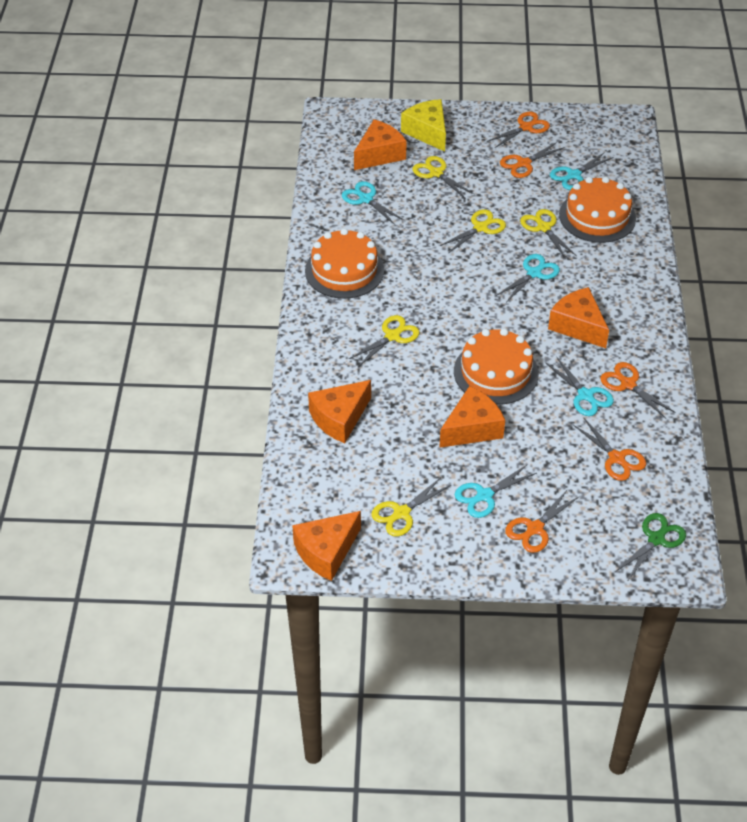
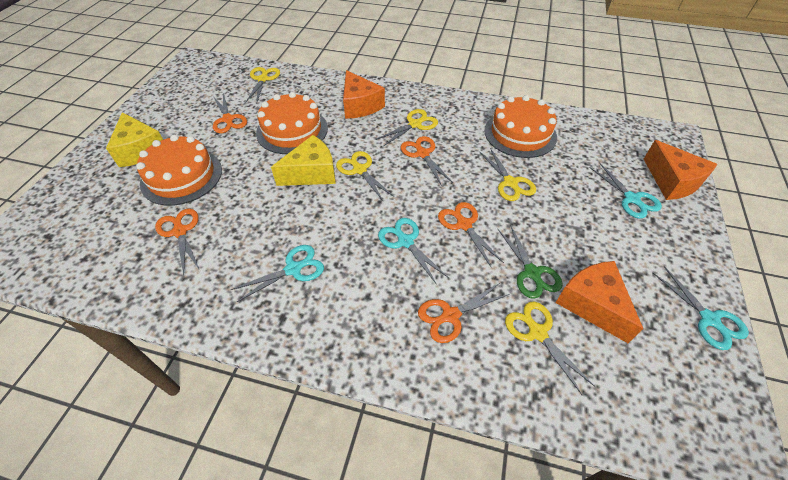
orange cheese: 5 -> 3
turquoise scissors: 5 -> 4
yellow cheese: 1 -> 2

